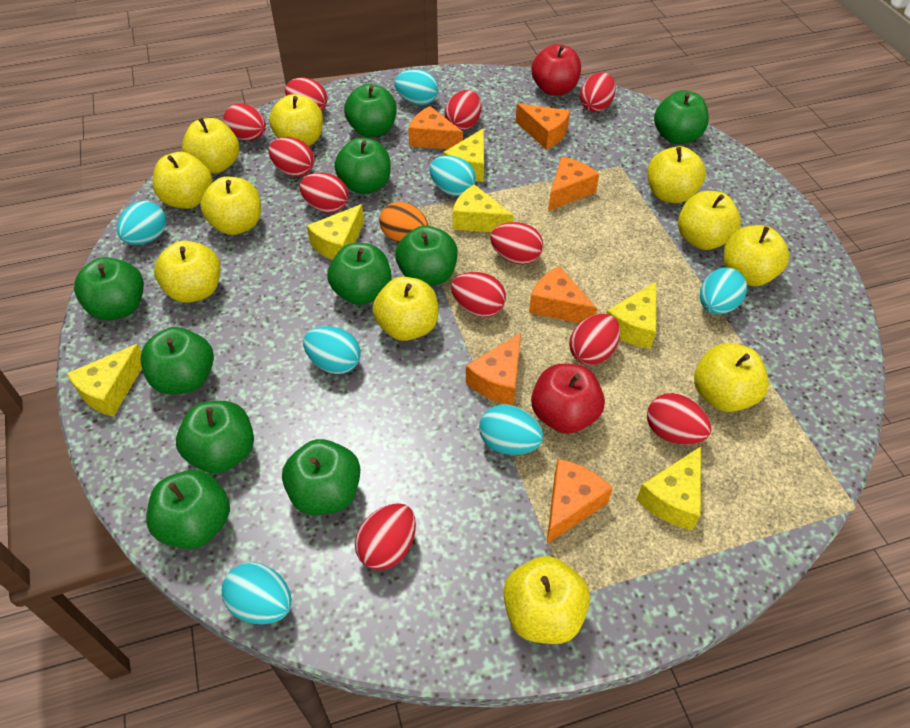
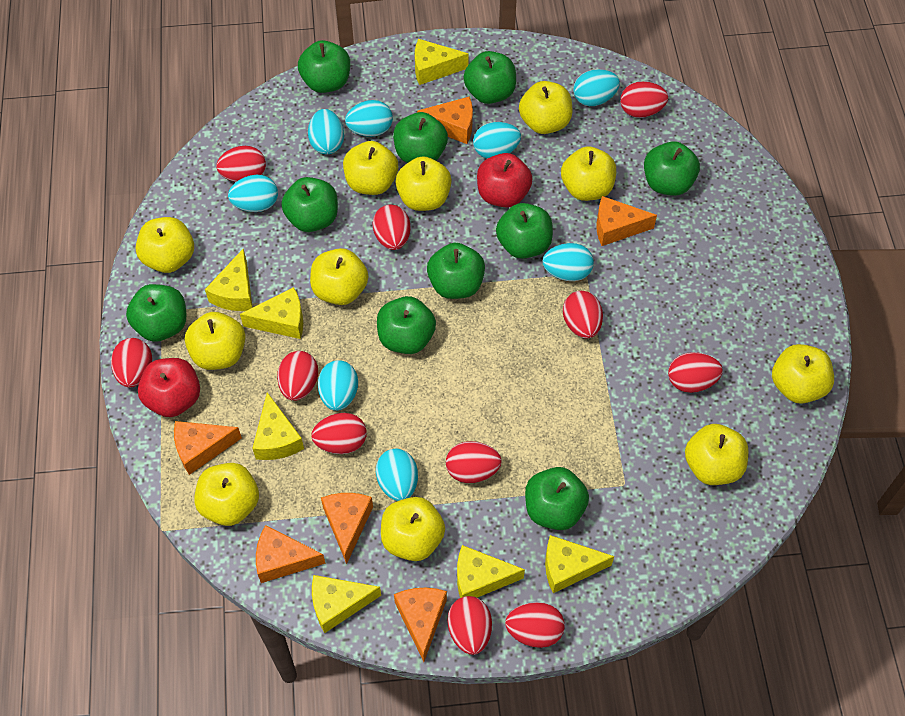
orange egg: 1 -> 0
turquoise egg: 7 -> 8
yellow cheese: 6 -> 7

